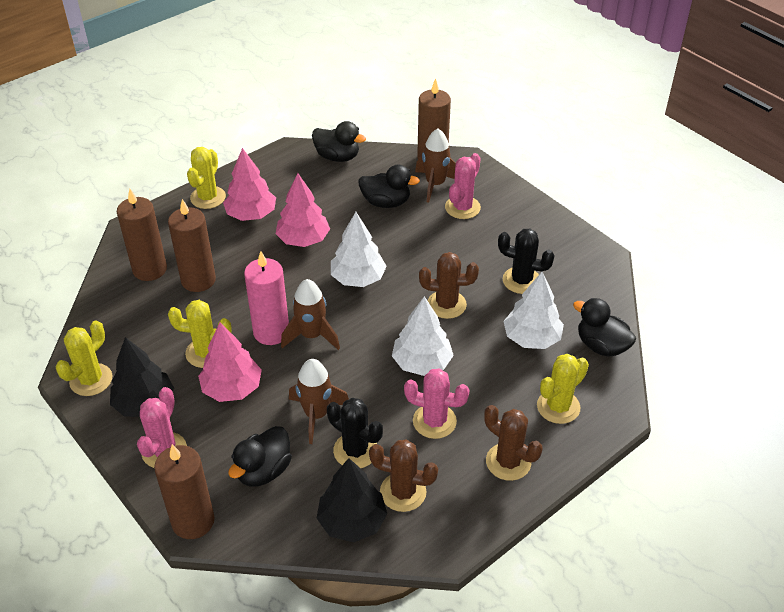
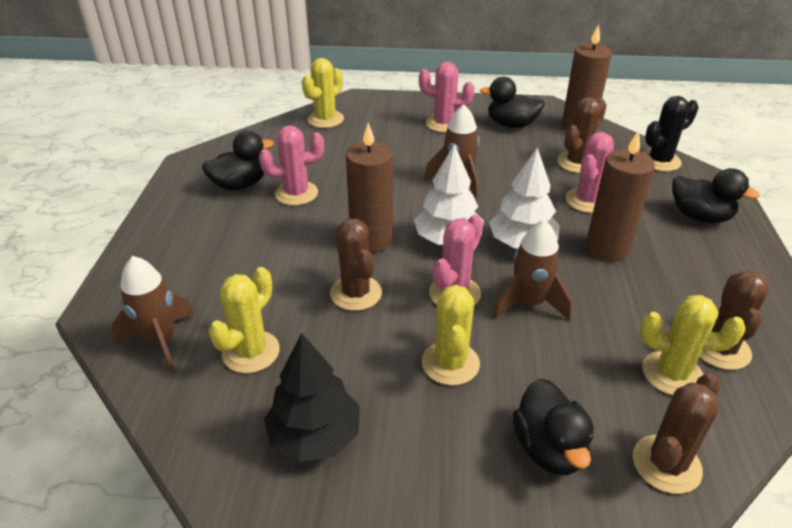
black cactus: 2 -> 1
black tree: 2 -> 1
brown cactus: 3 -> 4
brown candle: 4 -> 3
pink cactus: 3 -> 4
pink candle: 1 -> 0
pink tree: 3 -> 0
white tree: 3 -> 2

